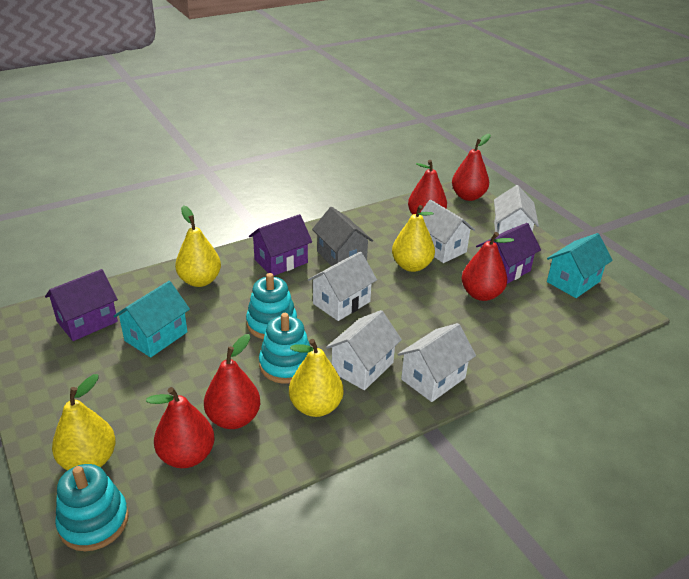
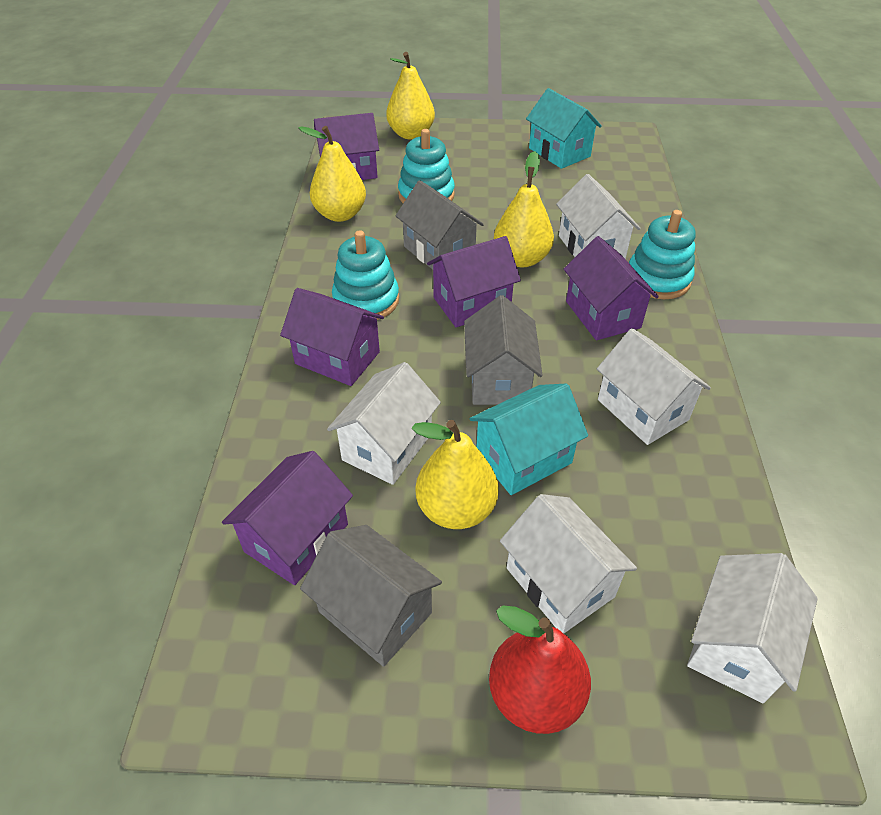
grey house: 1 -> 3
purple house: 3 -> 5
red pear: 5 -> 1

